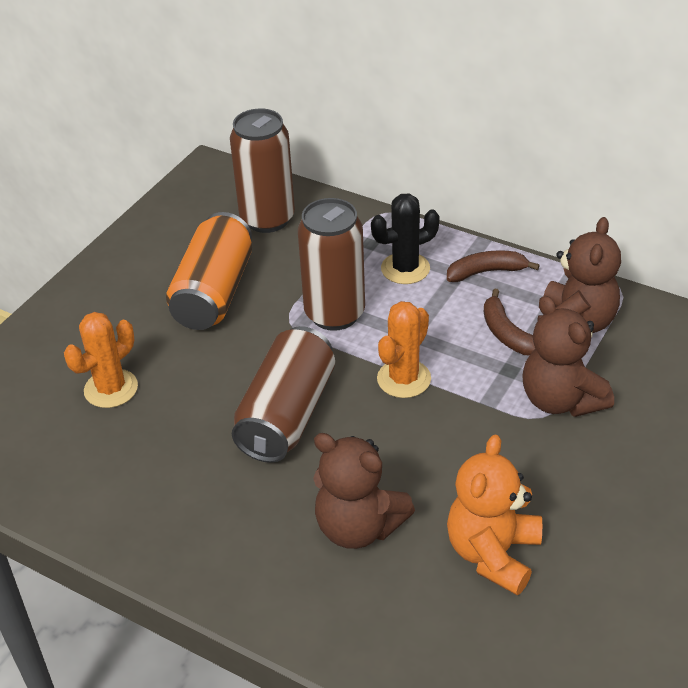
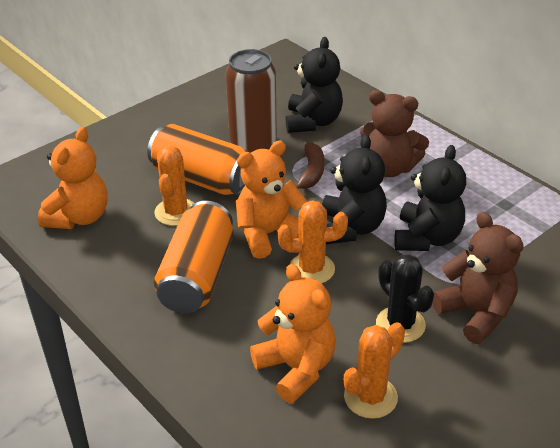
black teddy bear: 0 -> 3
brown banana: 2 -> 1
brown can: 3 -> 1
brown teddy bear: 3 -> 2
orange cactus: 2 -> 3
orange can: 1 -> 2
orange teddy bear: 1 -> 3

